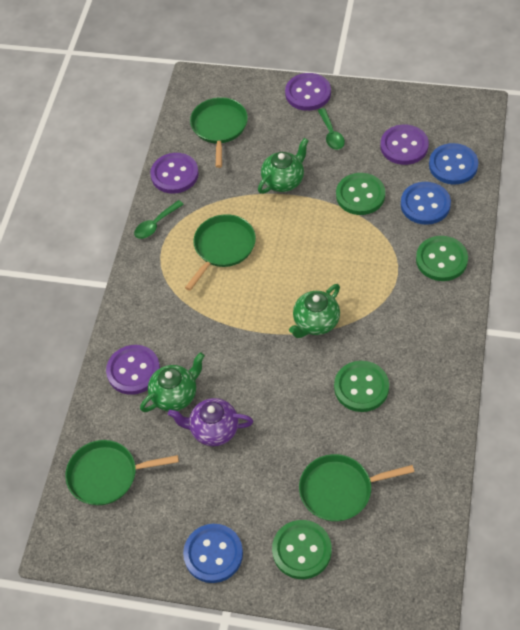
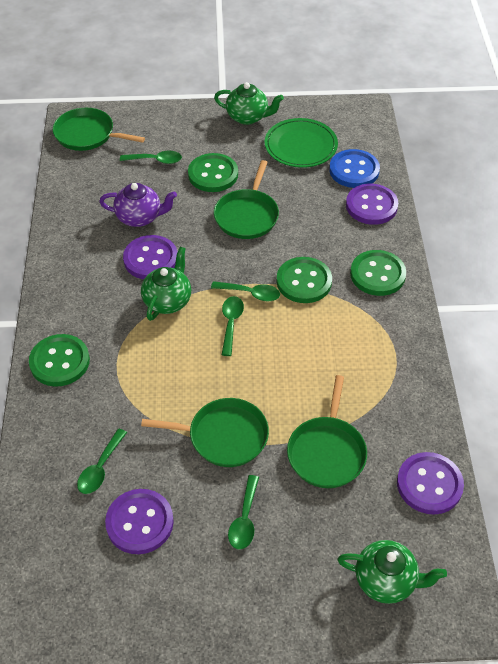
blue button: 3 -> 1
green plate: 0 -> 1
green spoon: 2 -> 5

